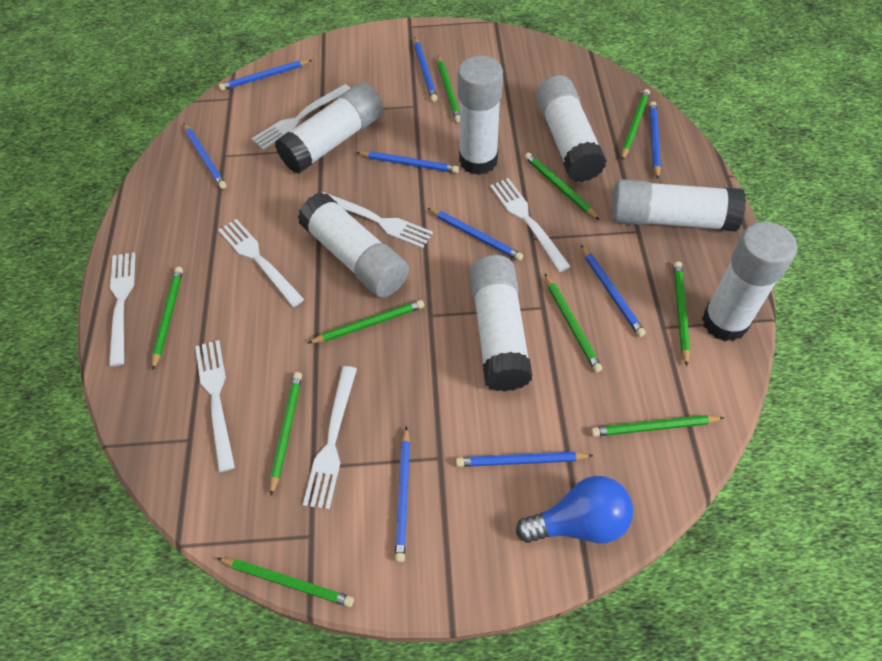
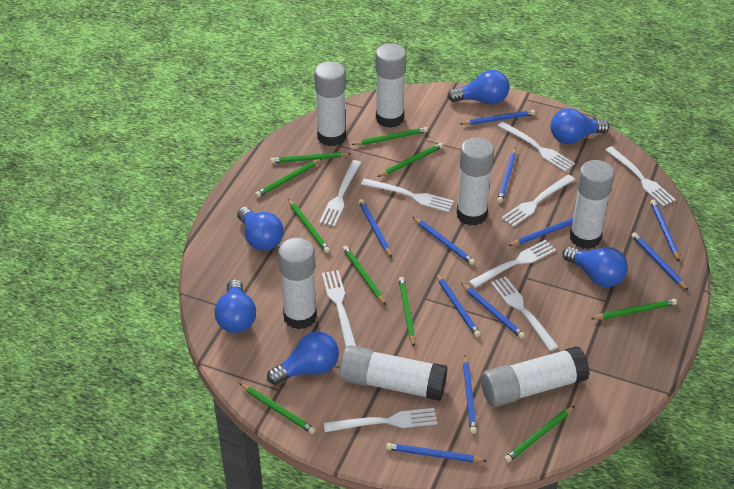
blue light bulb: 1 -> 6
blue pencil: 9 -> 11
white fork: 7 -> 9

